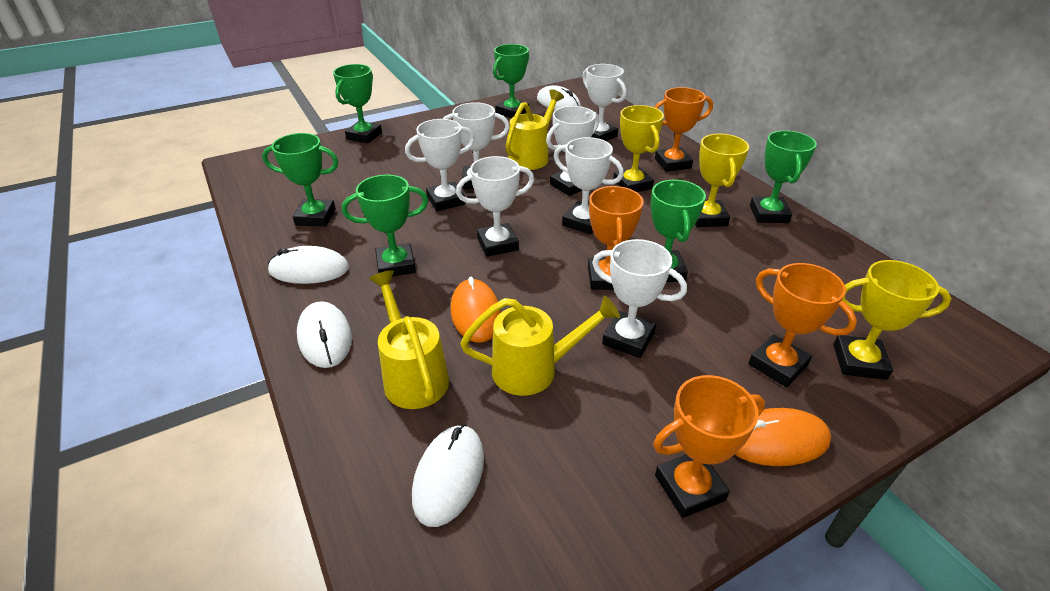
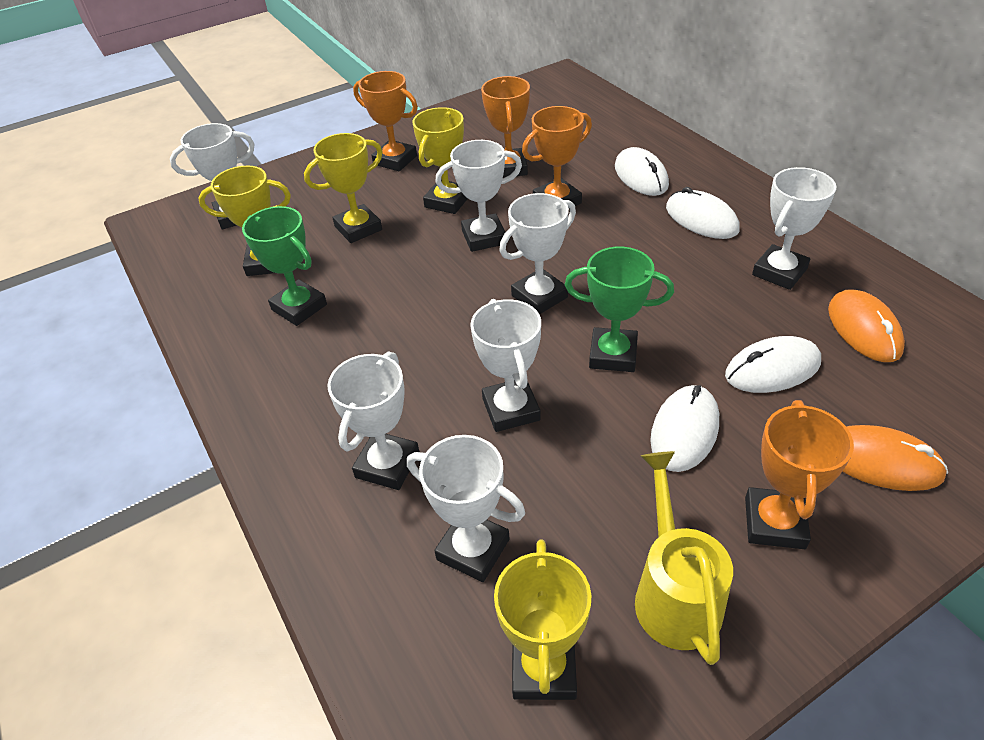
green trophy: 6 -> 2
yellow trophy: 3 -> 4
yellow watering can: 3 -> 1

